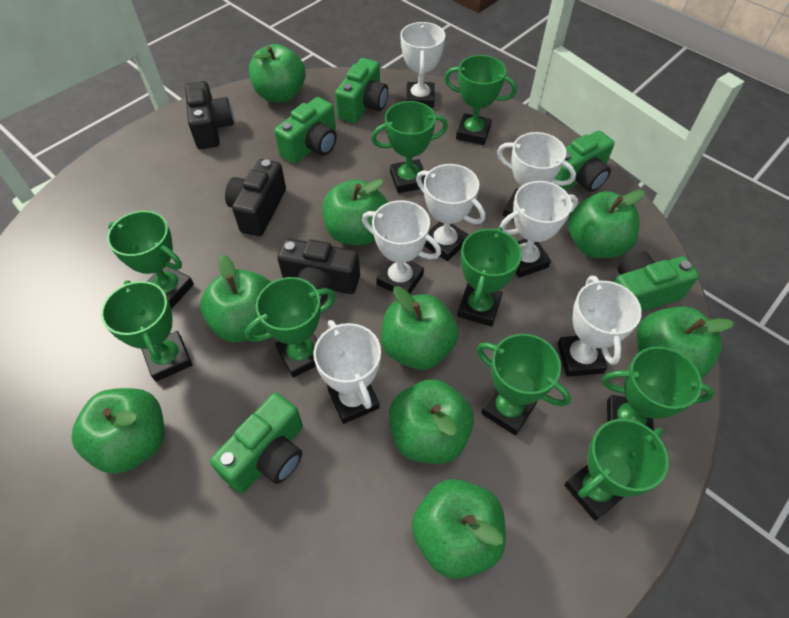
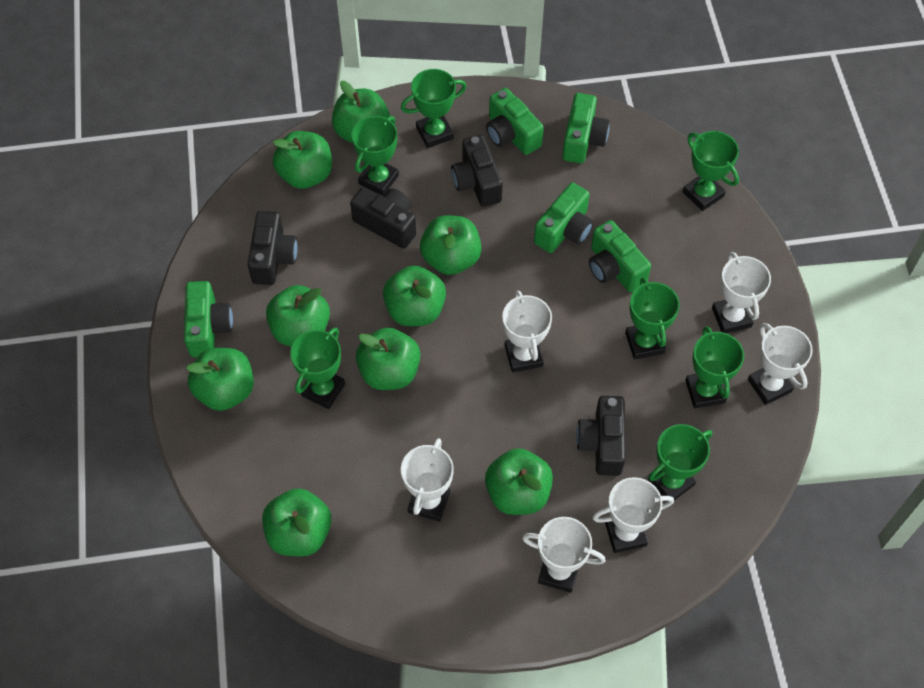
black camera: 3 -> 4
green trophy: 9 -> 7
white trophy: 7 -> 6

